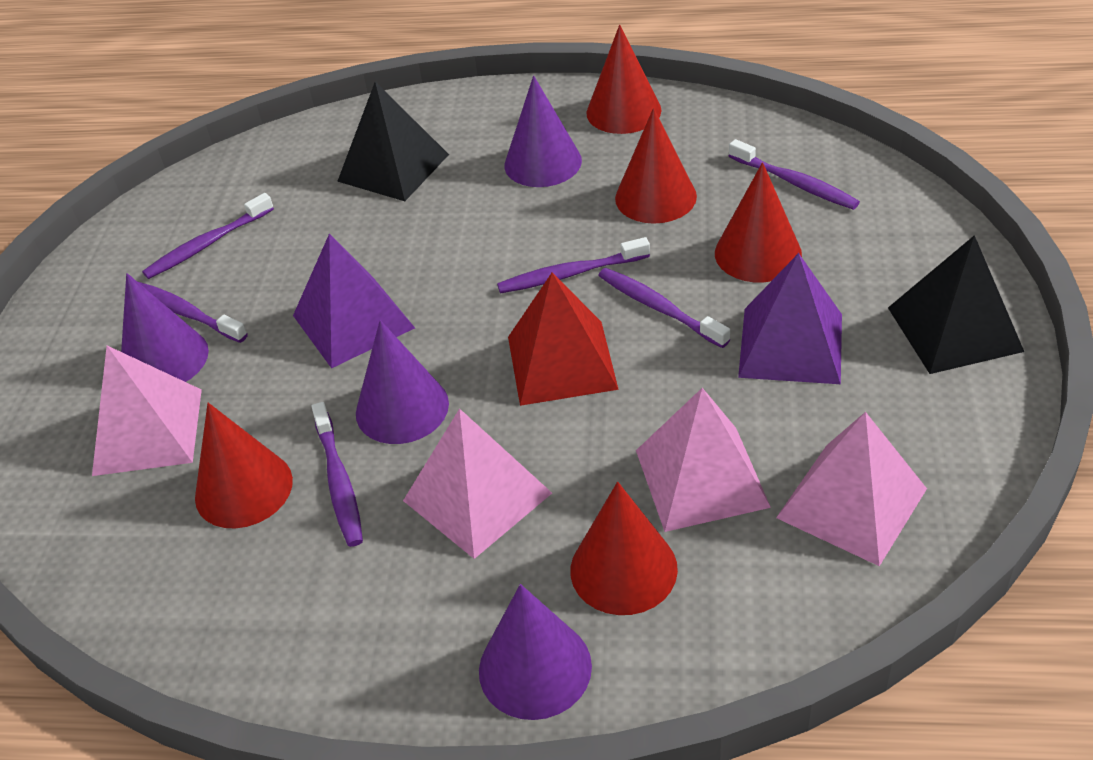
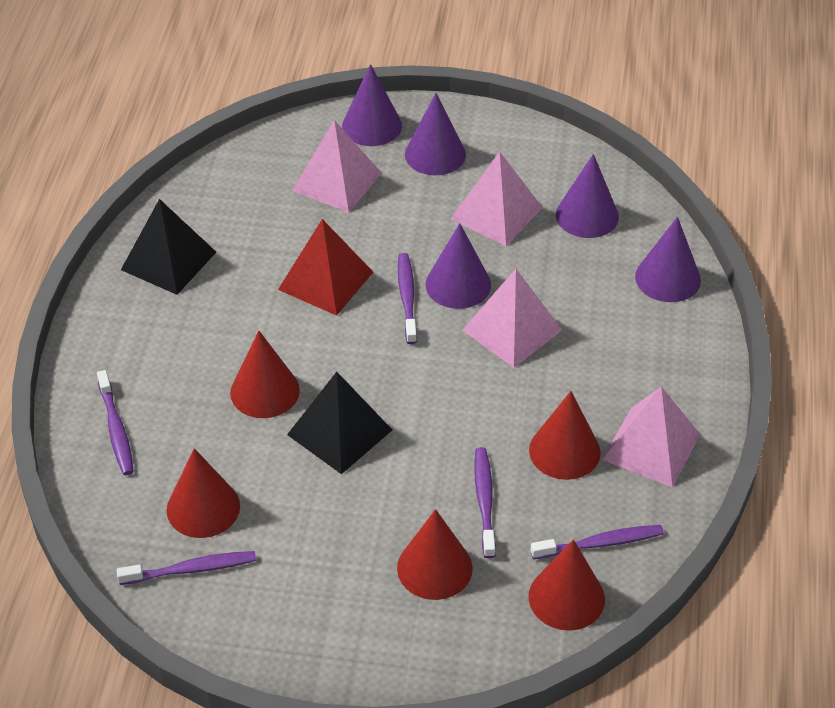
purple cone: 4 -> 5
purple pyramid: 2 -> 0
purple toothbrush: 6 -> 5

